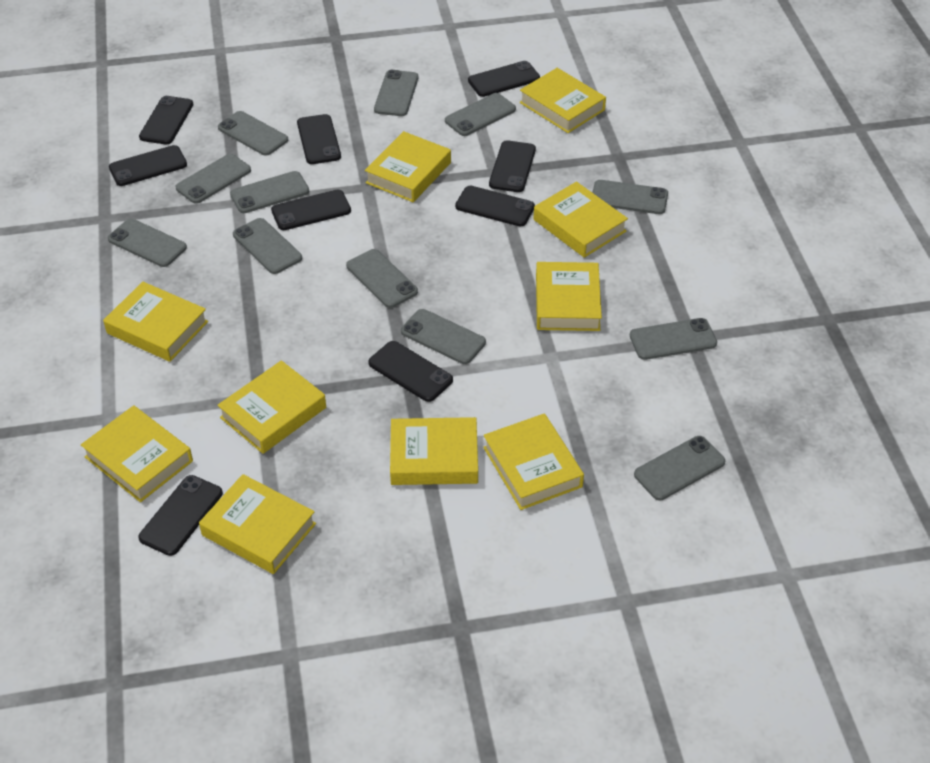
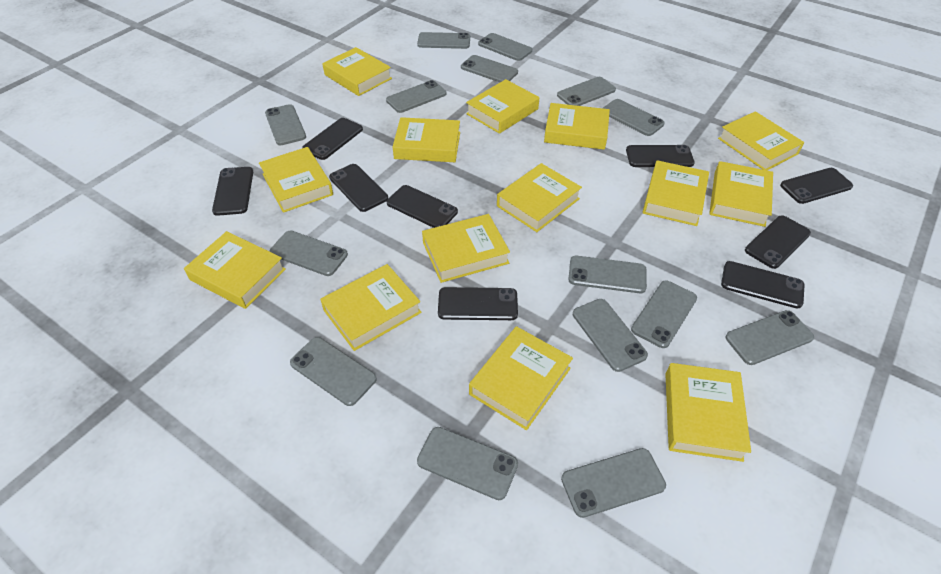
grey phone: 12 -> 15
yellow book: 10 -> 14

